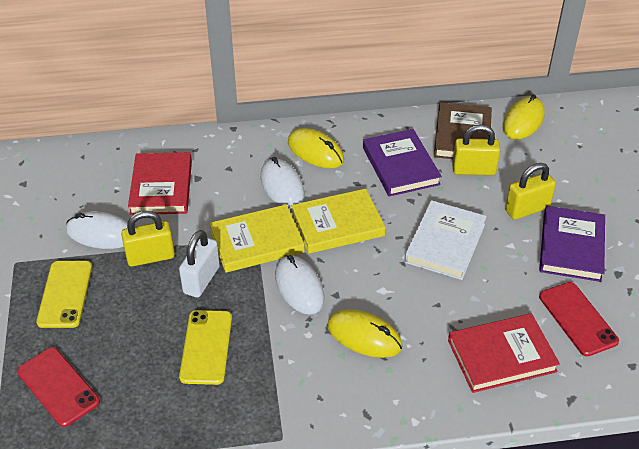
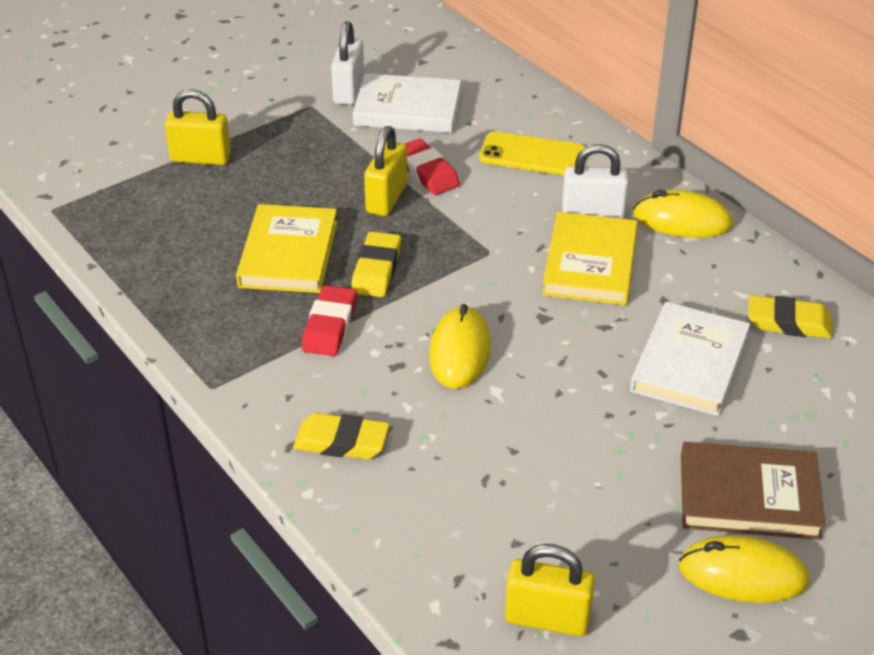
purple book: 2 -> 0
red book: 2 -> 0
red eraser: 0 -> 2
red phone: 2 -> 0
white book: 1 -> 2
white mouse: 3 -> 0
white padlock: 1 -> 2
yellow eraser: 0 -> 3
yellow phone: 2 -> 1

